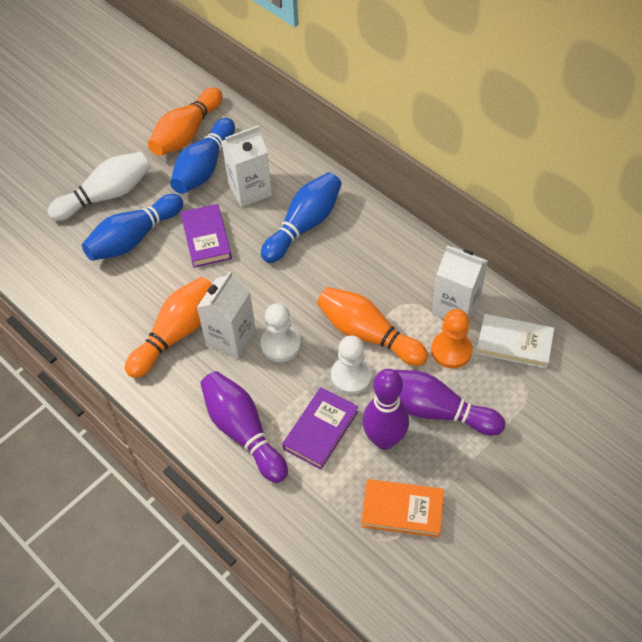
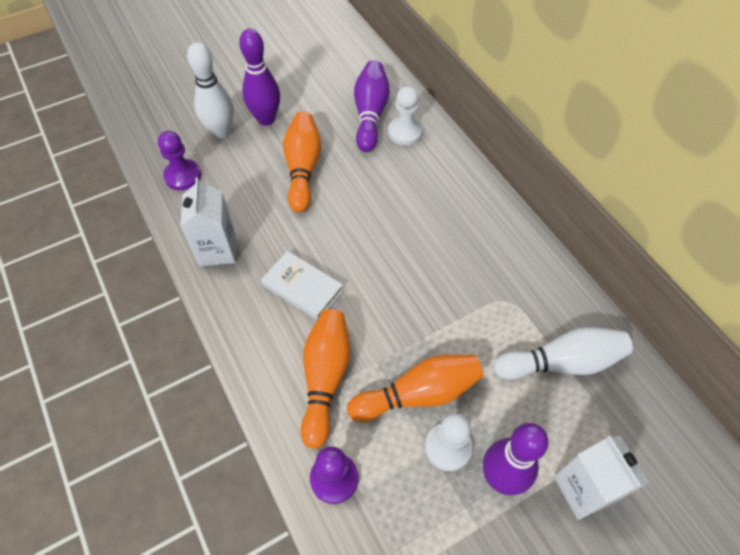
blue bowling pin: 3 -> 0
orange book: 1 -> 0
orange pawn: 1 -> 0
purple book: 2 -> 0
purple pawn: 0 -> 2
white bowling pin: 1 -> 2
white carton: 3 -> 2

